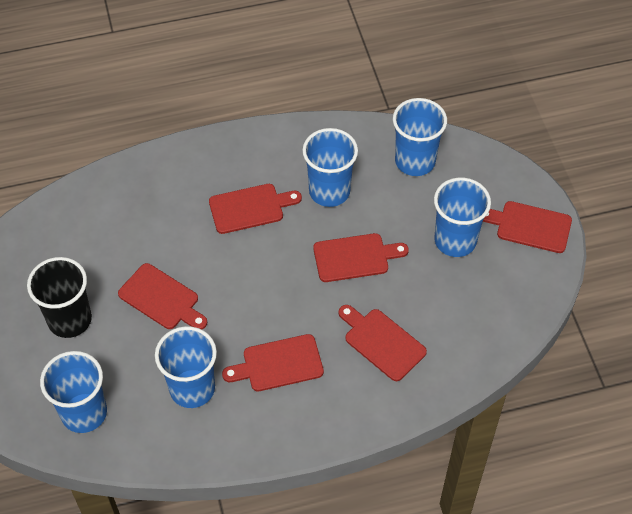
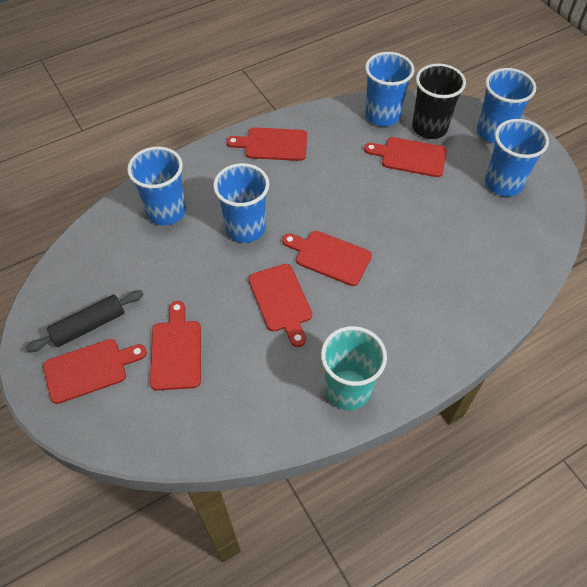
black rolling pin: 0 -> 1
turquoise cup: 0 -> 1

